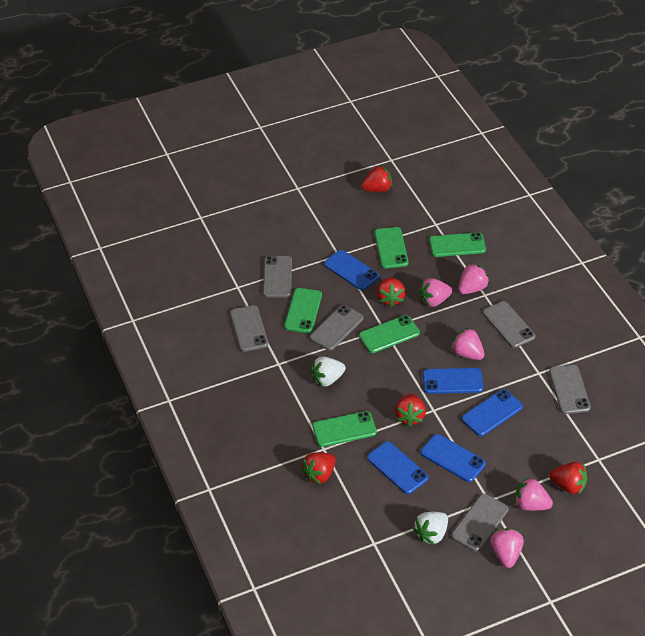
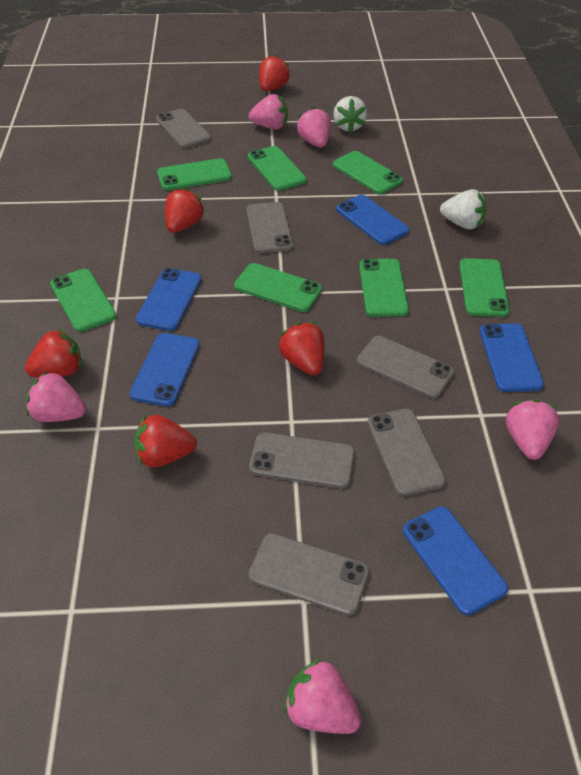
green phone: 5 -> 7

